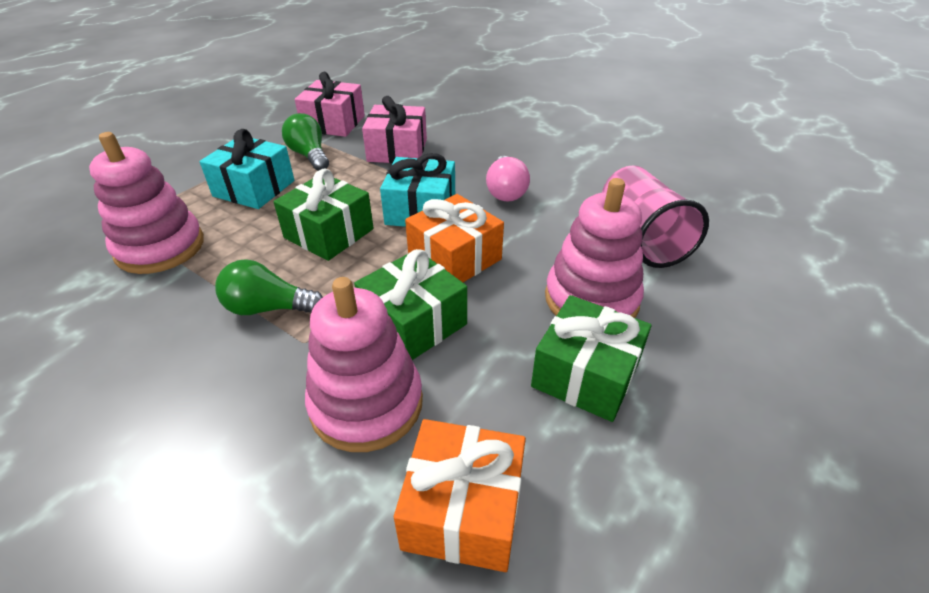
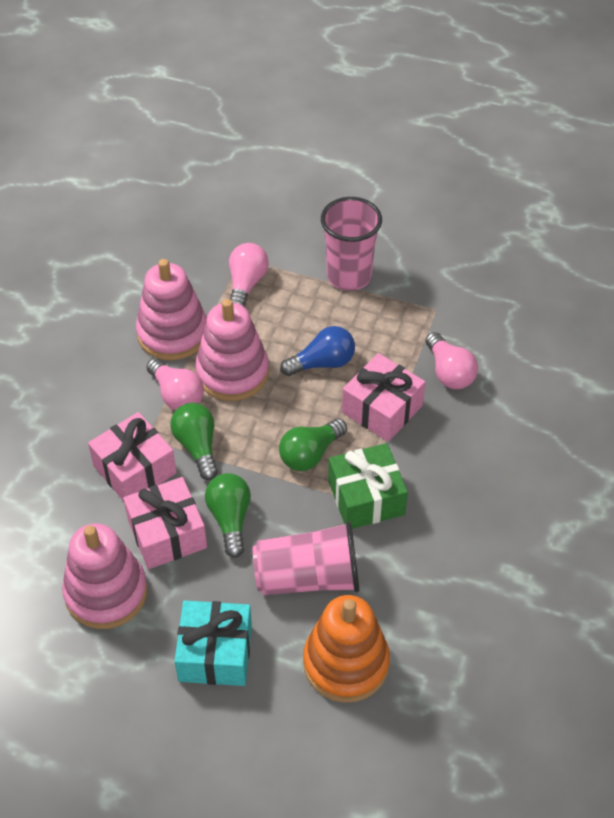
blue light bulb: 0 -> 1
green gift: 3 -> 1
green light bulb: 2 -> 3
orange gift: 2 -> 0
orange stacking toy: 0 -> 1
pink cup: 1 -> 2
pink gift: 2 -> 3
pink light bulb: 1 -> 3
turquoise gift: 2 -> 1

